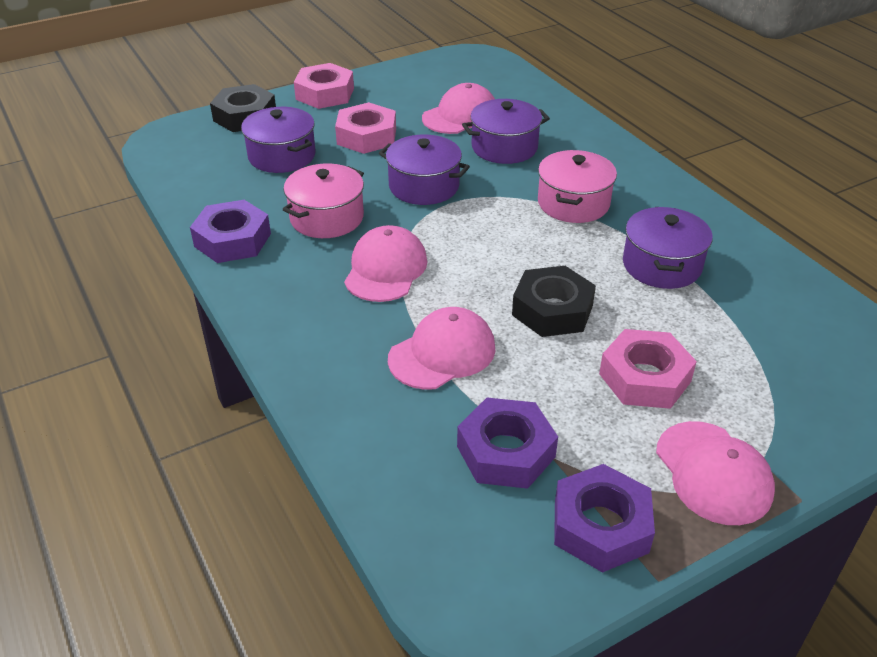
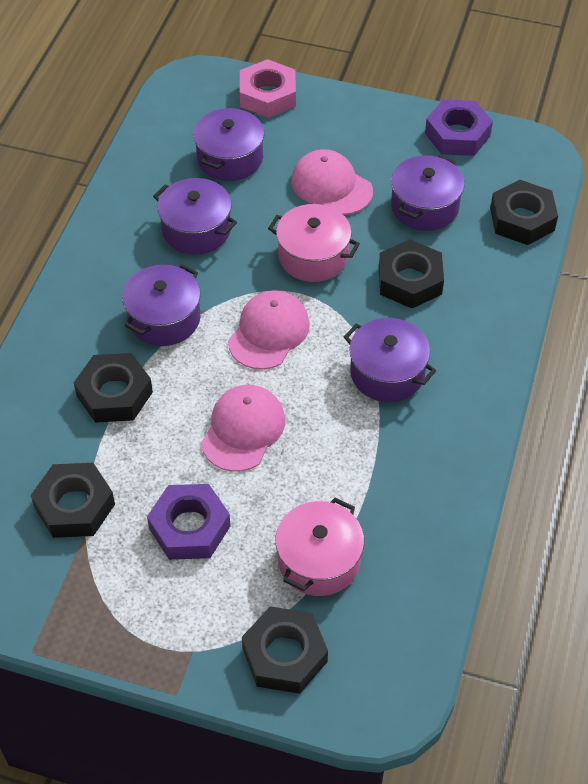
black nut: 2 -> 5
pink cap: 4 -> 3
pink nut: 3 -> 1
purple nut: 3 -> 2
purple pot: 4 -> 5

